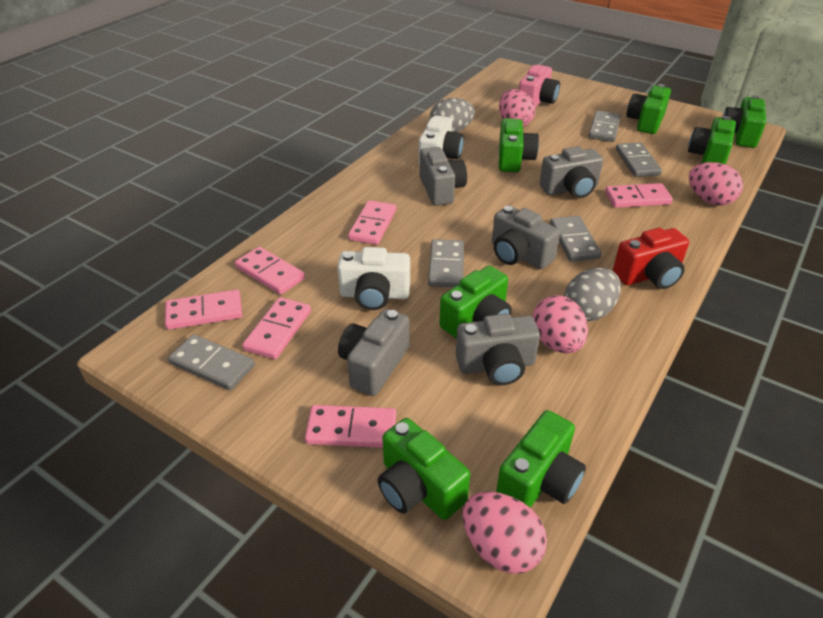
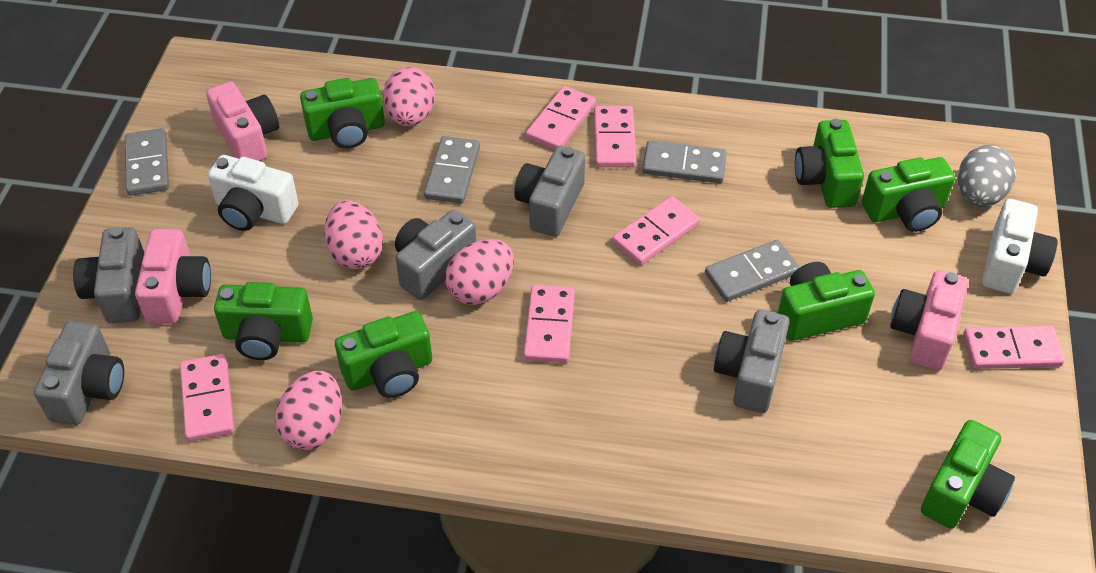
grey domino: 5 -> 4
grey egg: 2 -> 1
pink camera: 1 -> 3
red camera: 1 -> 0

